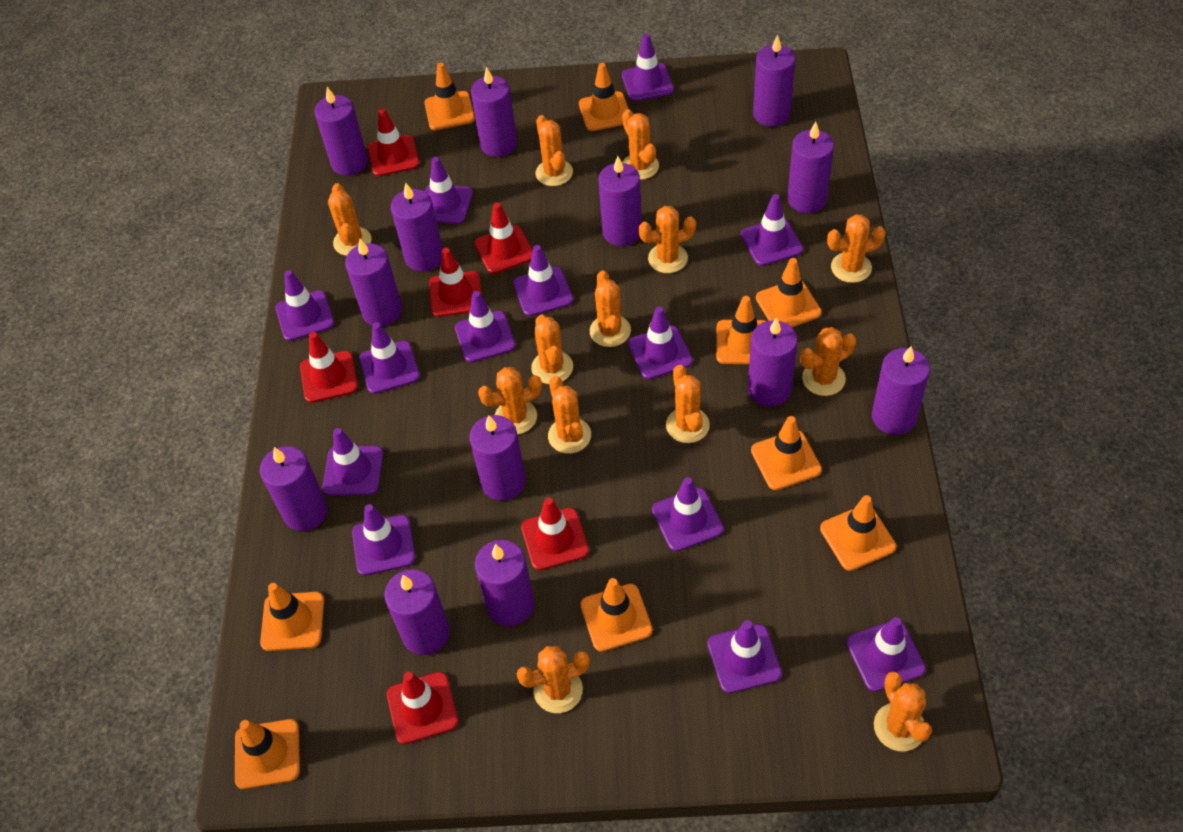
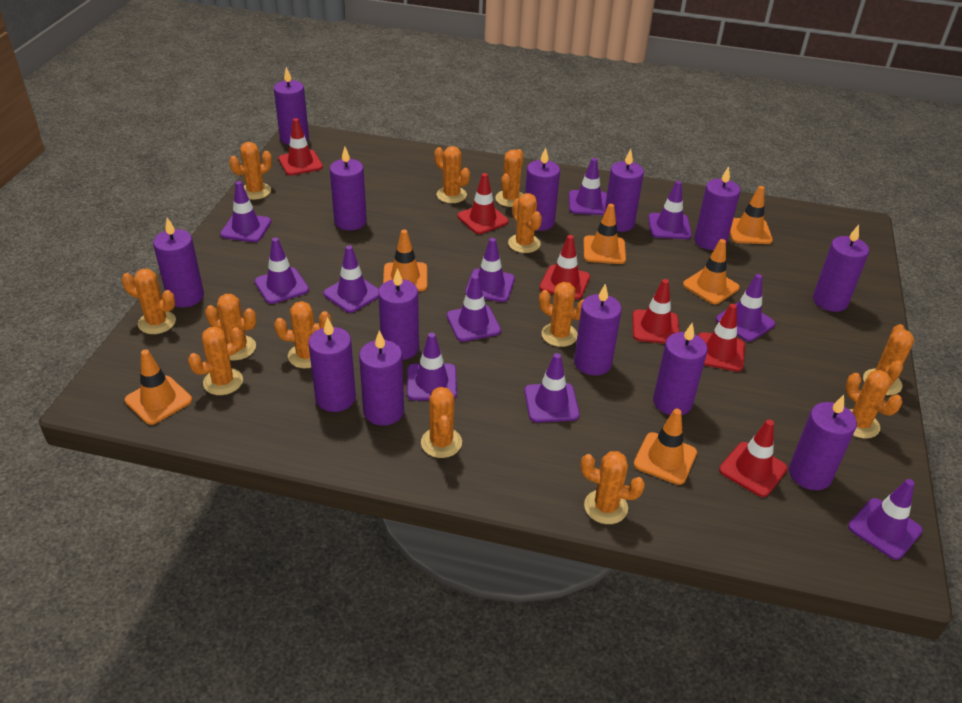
orange traffic cone: 9 -> 6
purple traffic cone: 13 -> 11

